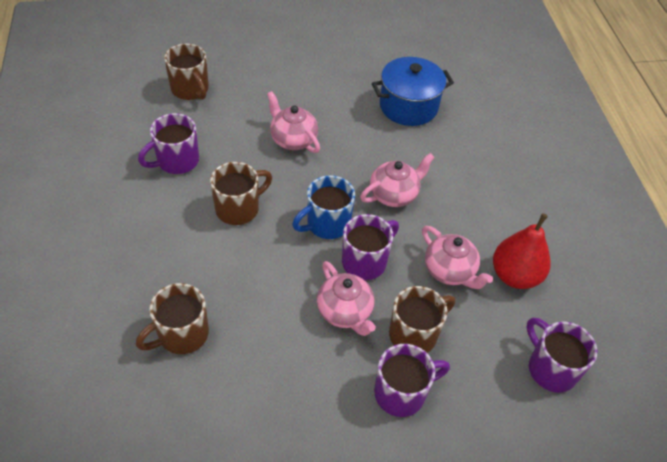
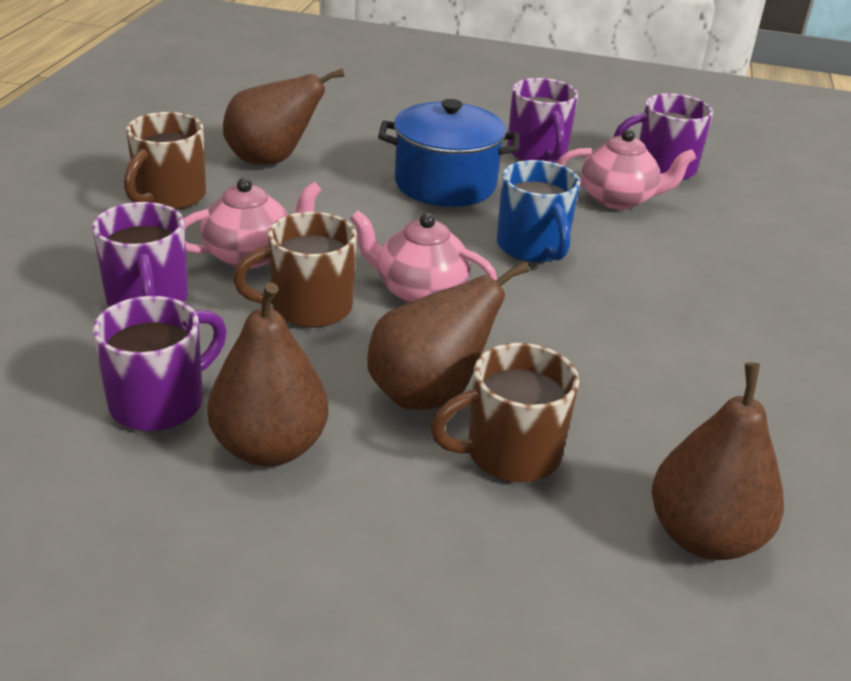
brown mug: 4 -> 3
brown pear: 0 -> 4
pink teapot: 4 -> 3
red pear: 1 -> 0

